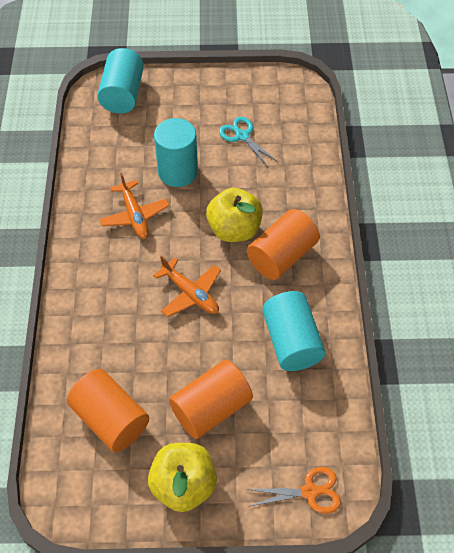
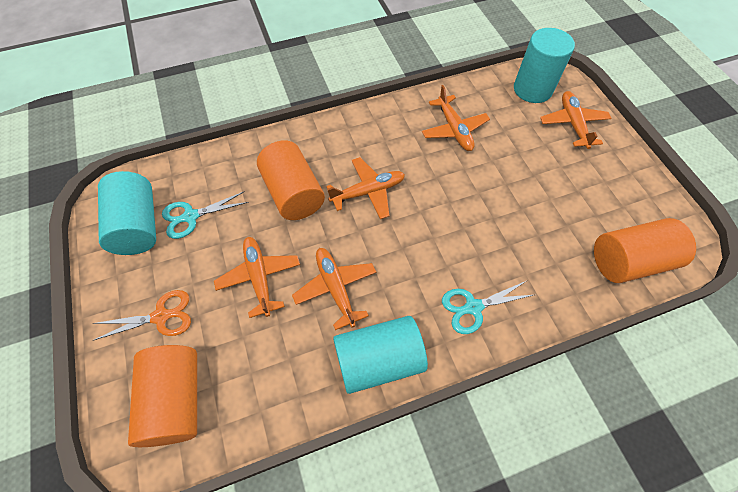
orange plane: 2 -> 5
turquoise scissors: 1 -> 2
yellow apple: 2 -> 0

